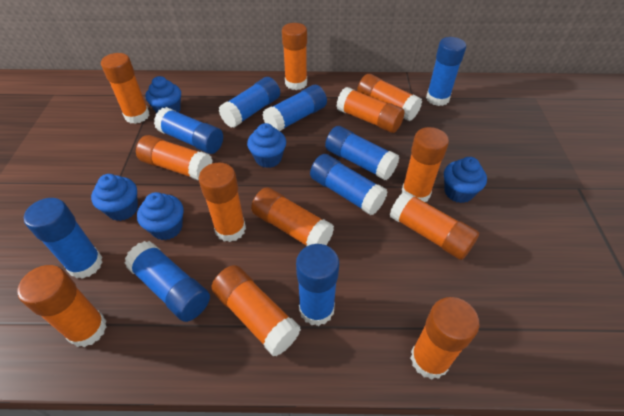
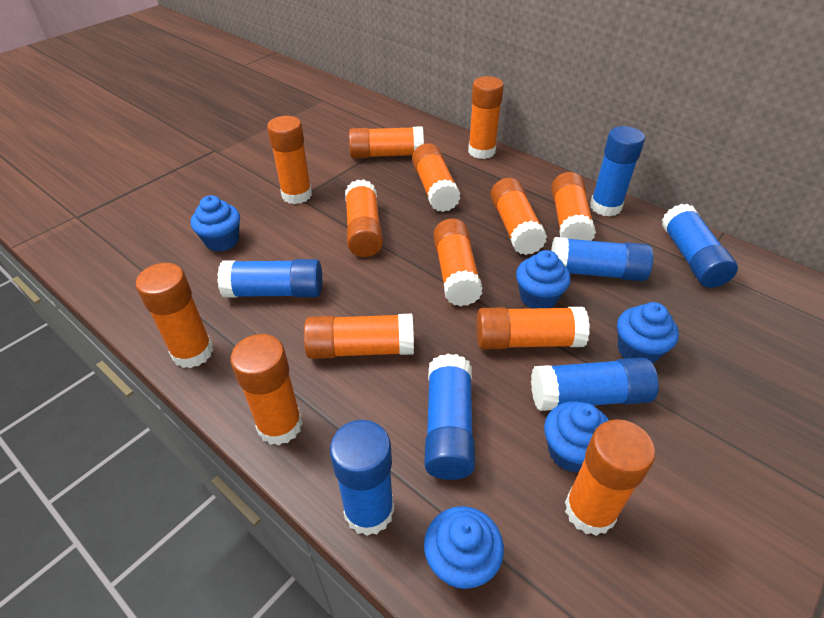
blue glue stick: 9 -> 7
orange glue stick: 12 -> 13

